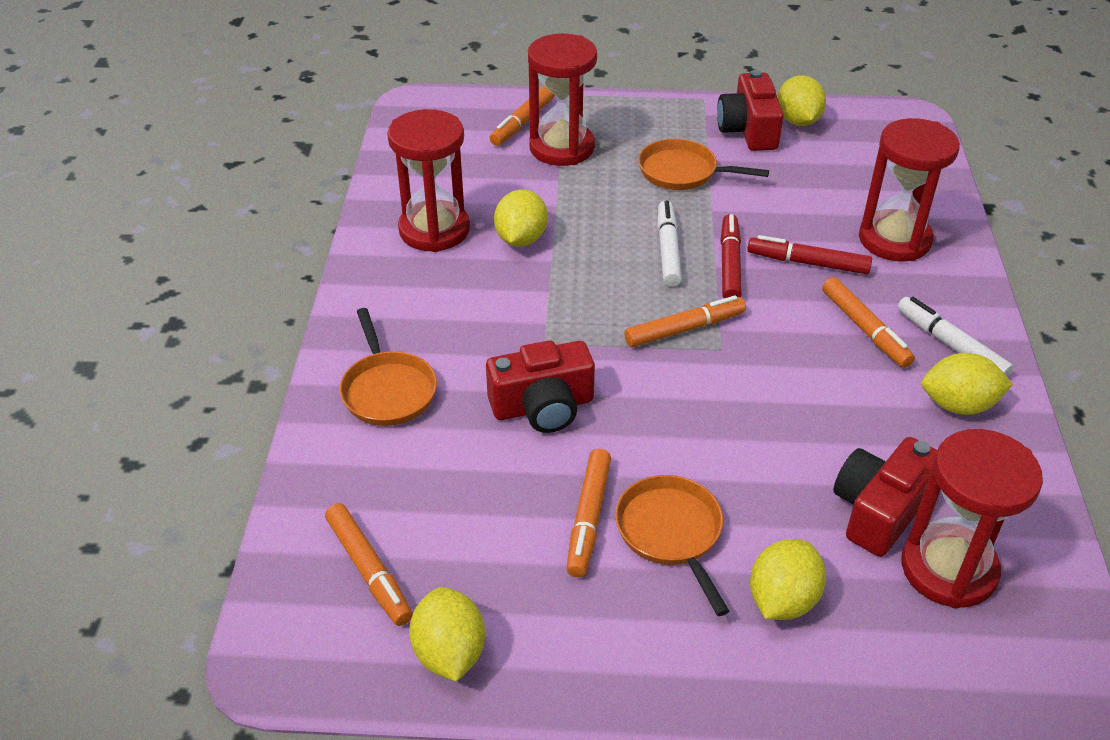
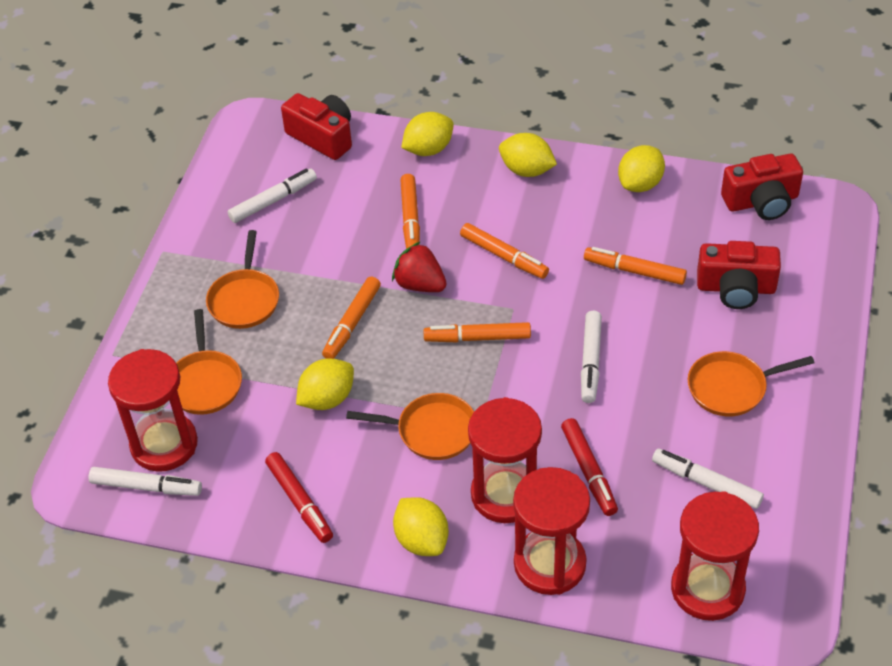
orange pan: 3 -> 4
red strawberry: 0 -> 1
white marker: 2 -> 4

